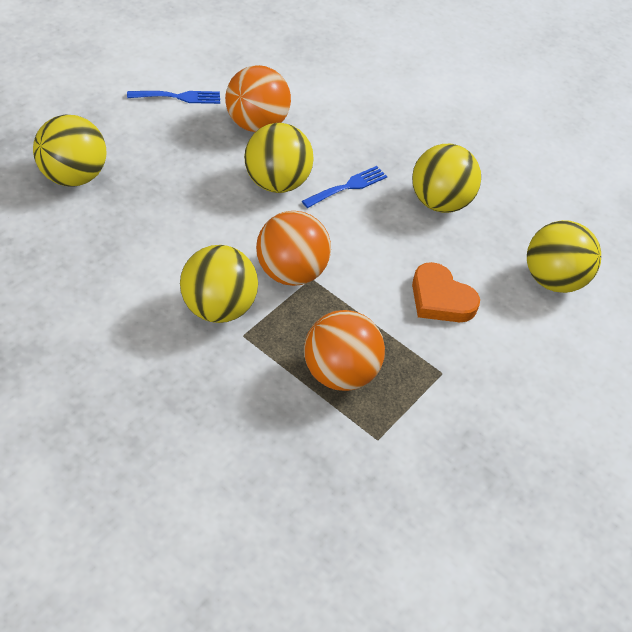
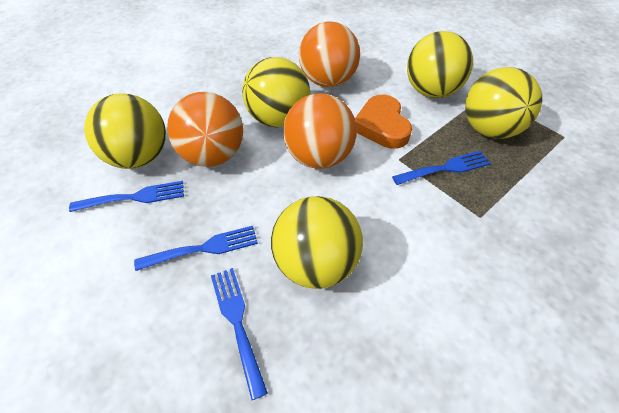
blue fork: 2 -> 4

